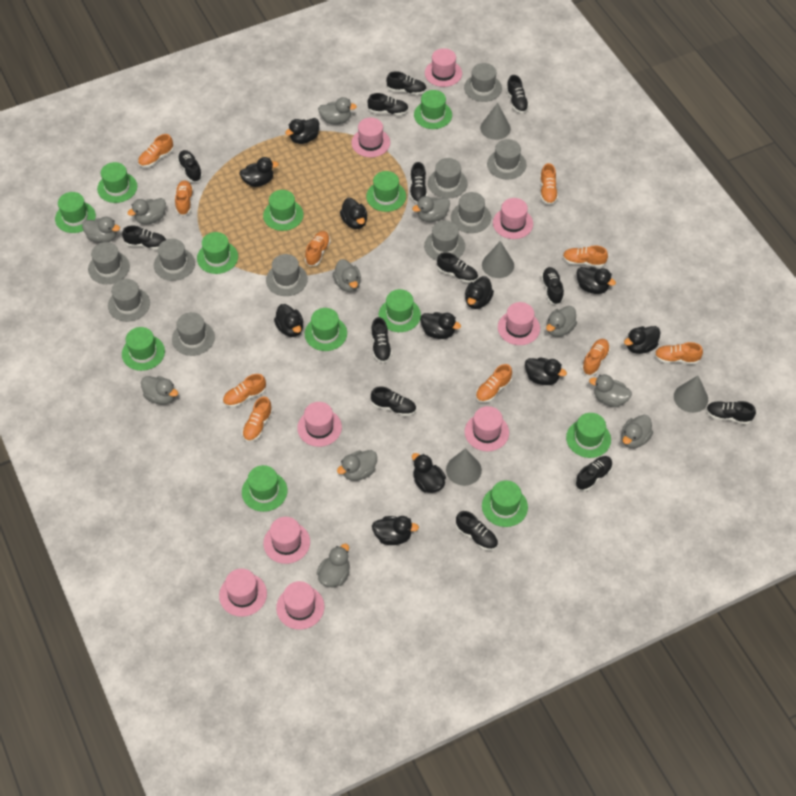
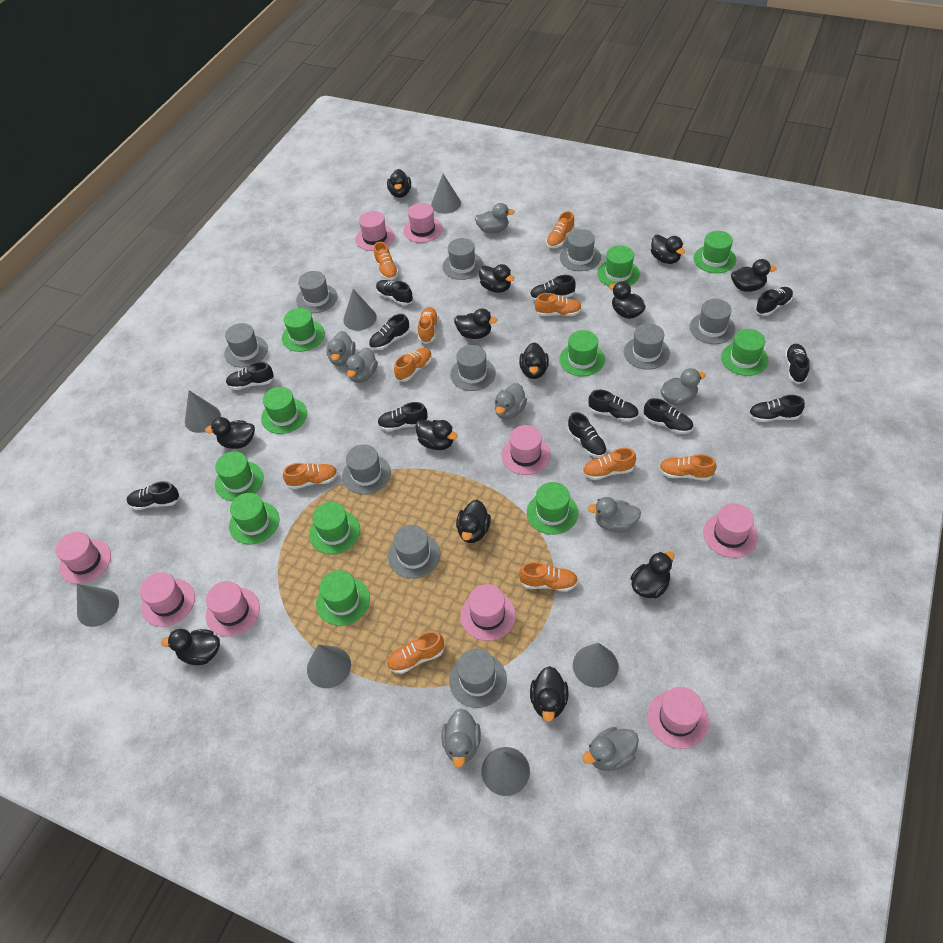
black duck: 11 -> 13
black shoe: 13 -> 12
green hat: 12 -> 11
grey cone: 4 -> 7
grey duck: 11 -> 8

